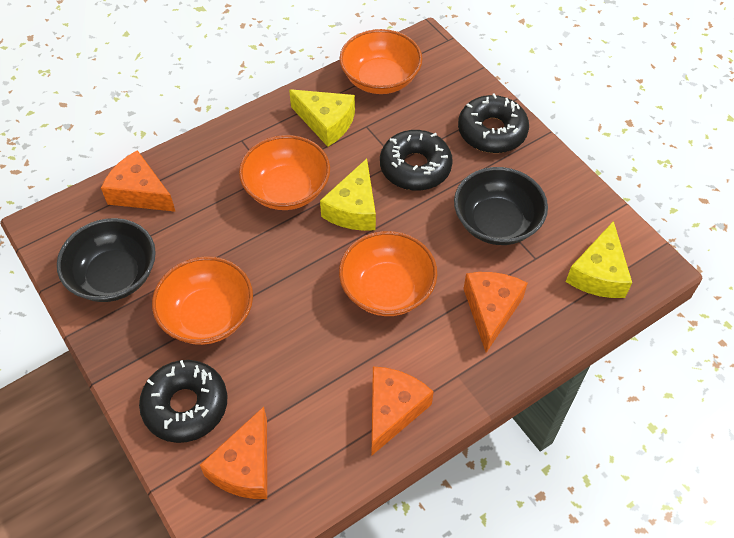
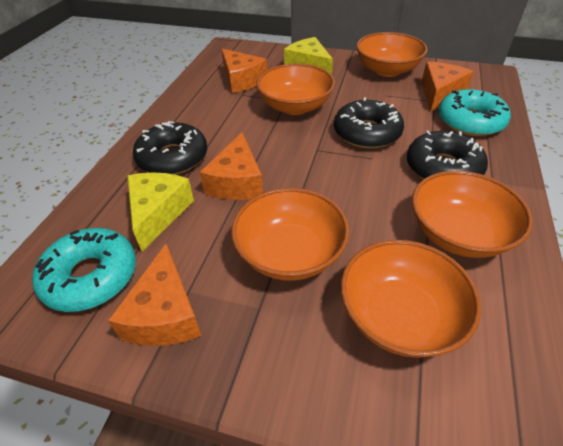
black bowl: 2 -> 0
orange bowl: 4 -> 5
turquoise donut: 0 -> 2
yellow cheese: 3 -> 2

